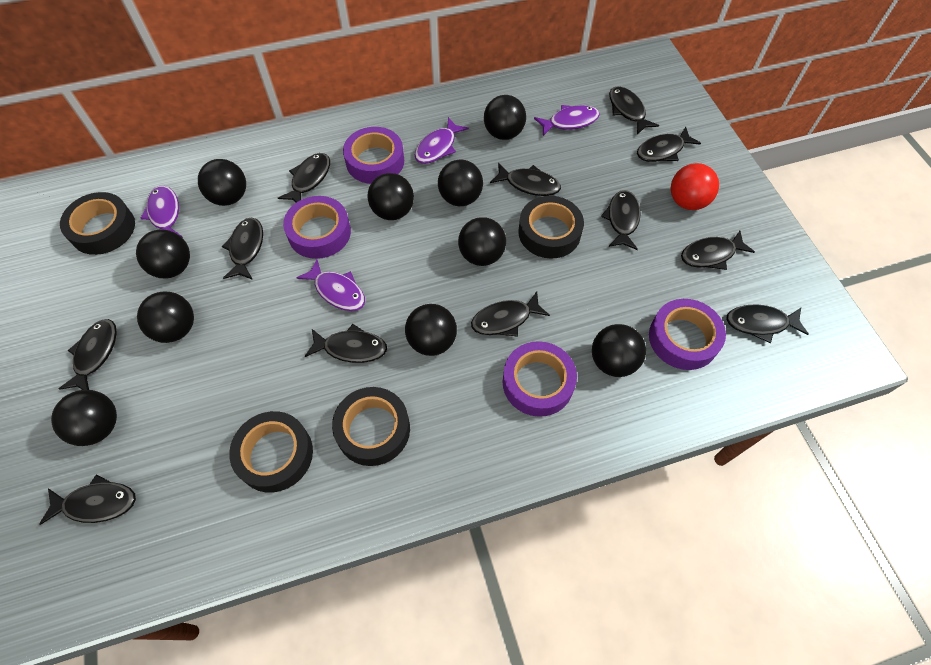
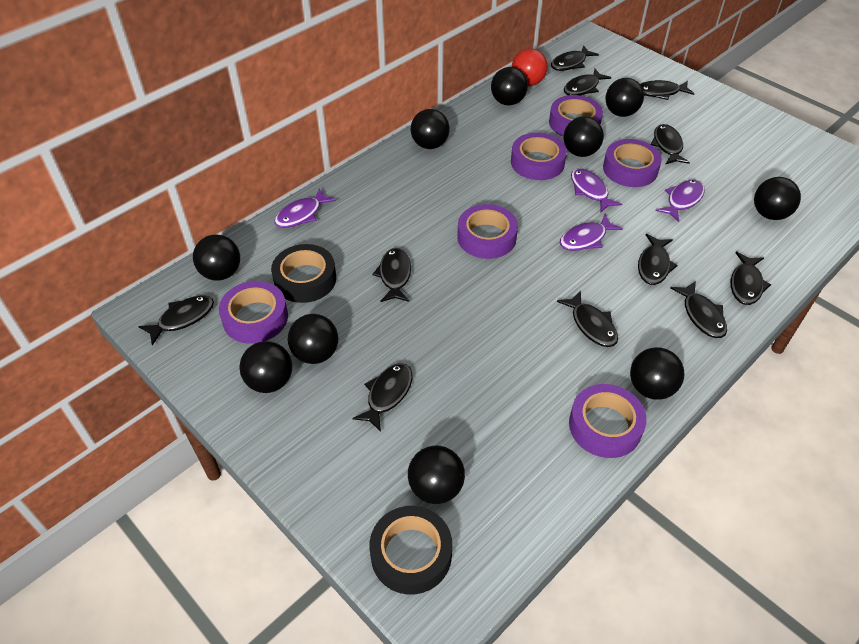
black fish: 12 -> 11
black tape: 4 -> 2
purple tape: 4 -> 6

